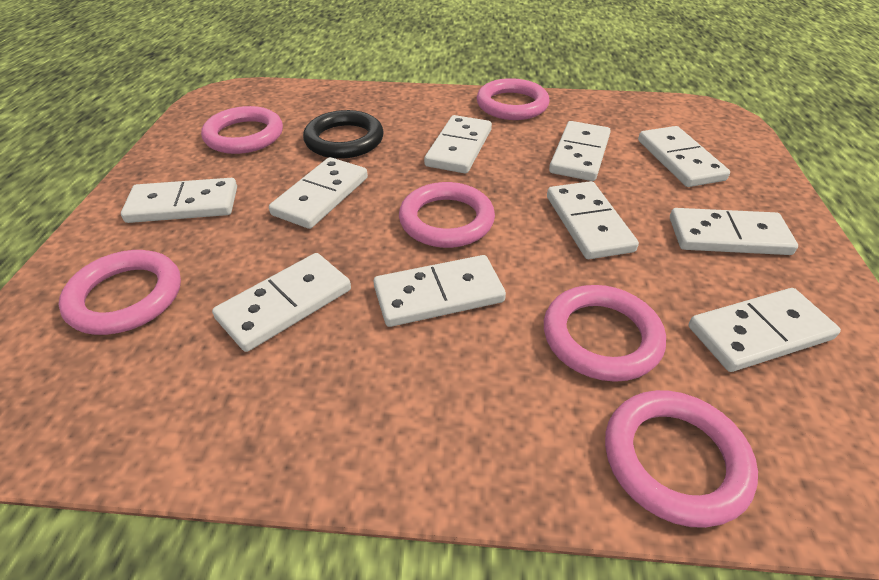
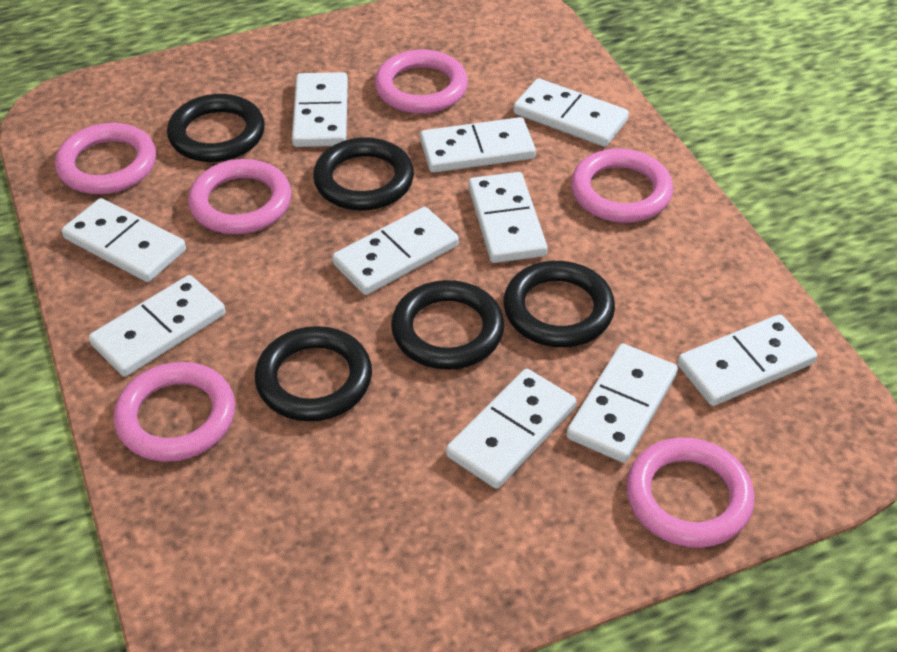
black ring: 1 -> 5

